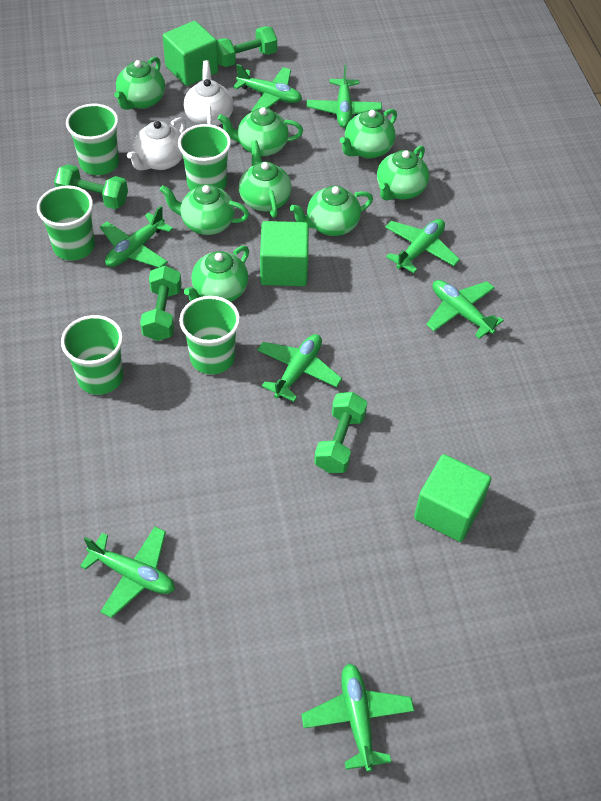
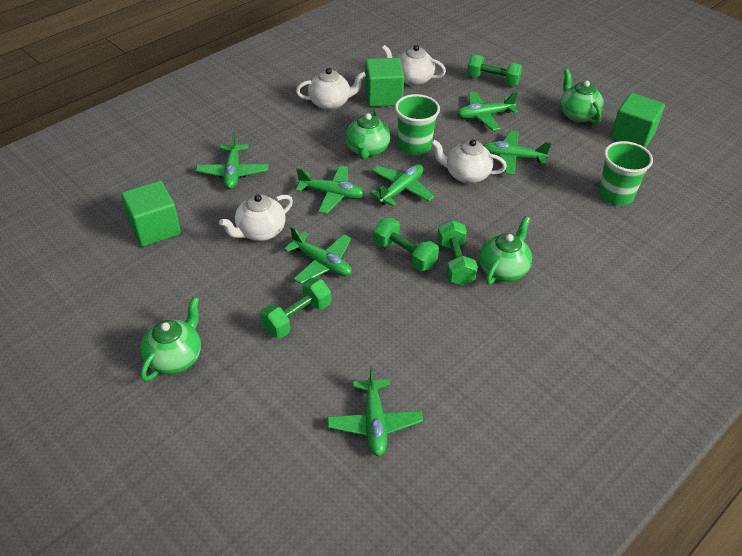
green cup: 5 -> 2
green plane: 8 -> 7
green teapot: 8 -> 4
white teapot: 2 -> 4

